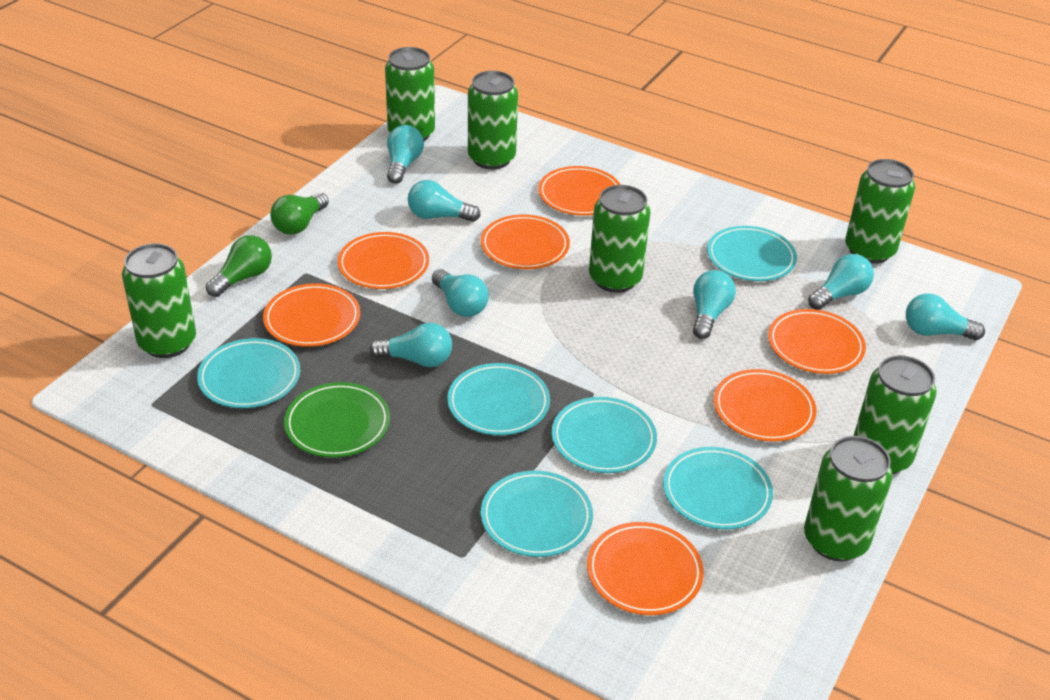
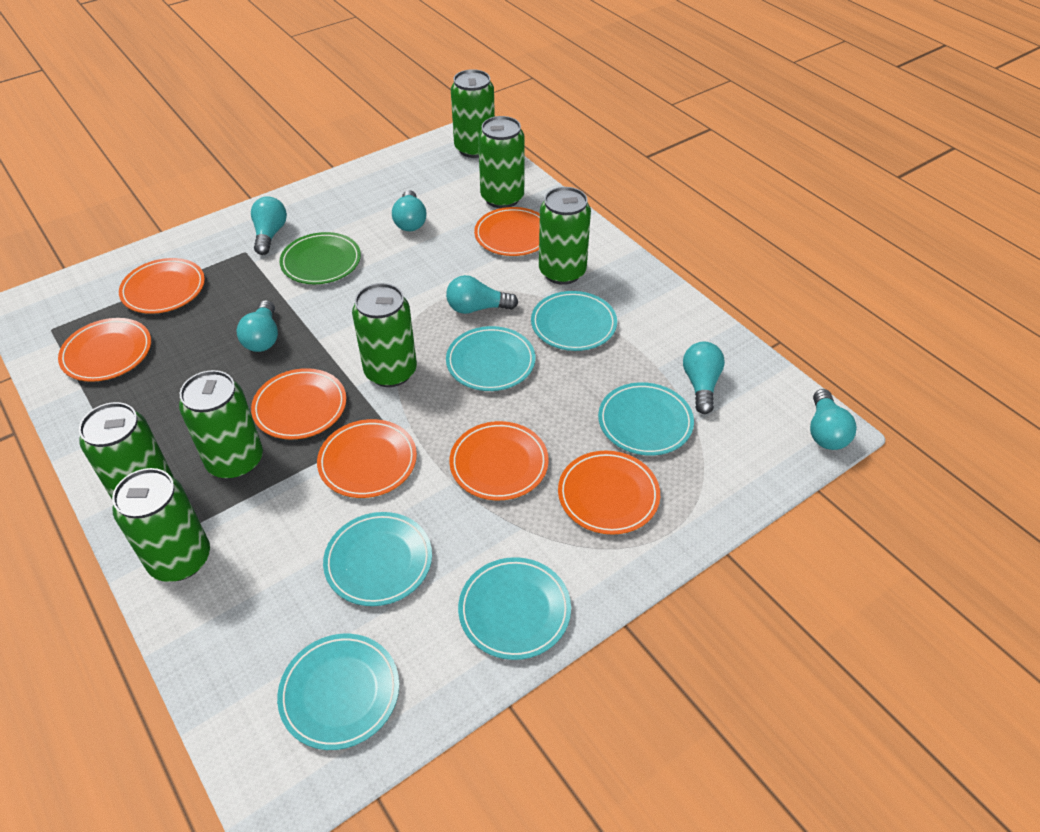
green light bulb: 2 -> 0
turquoise light bulb: 7 -> 6

